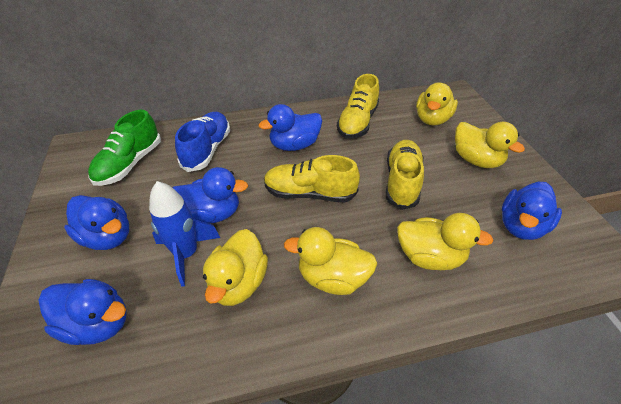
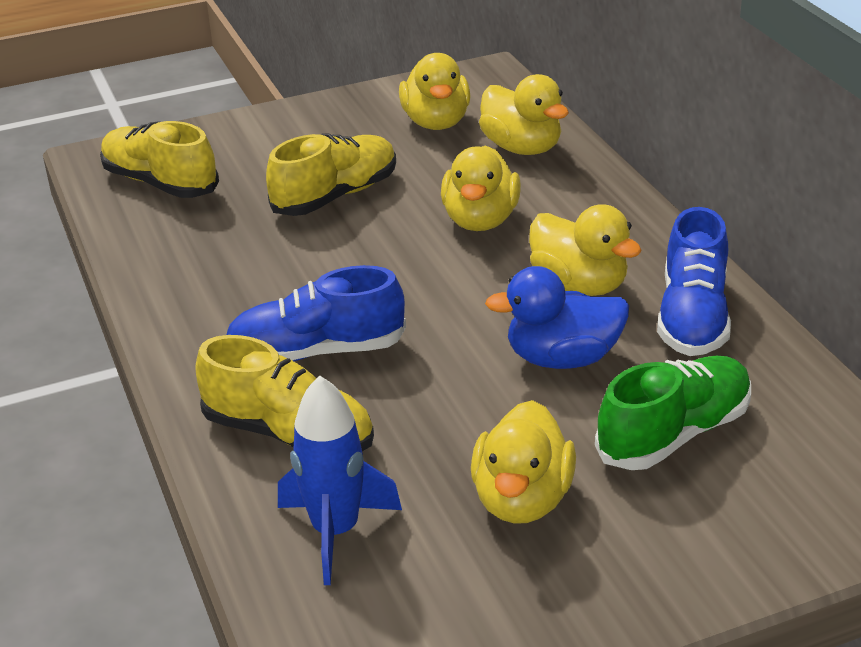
blue duck: 5 -> 1
blue shoe: 1 -> 2

